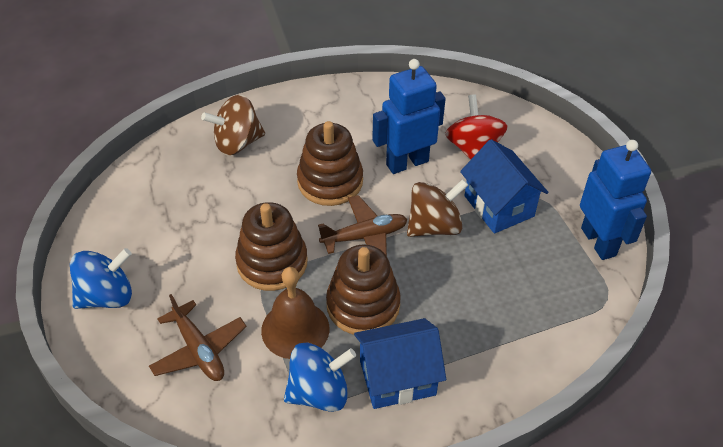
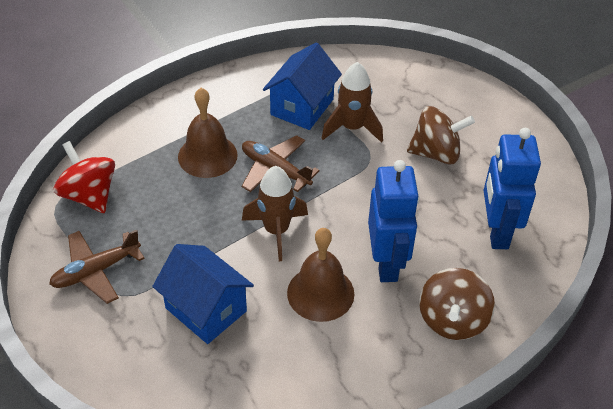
blue spinning top: 2 -> 0
brown bell: 1 -> 2
brown rocket: 0 -> 2
brown stacking toy: 3 -> 0

